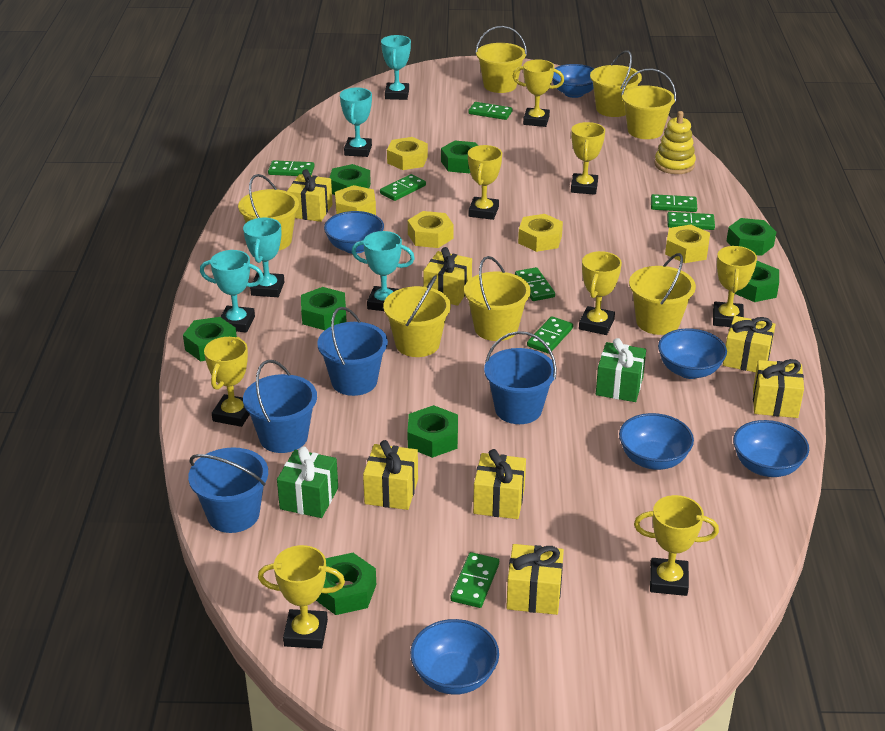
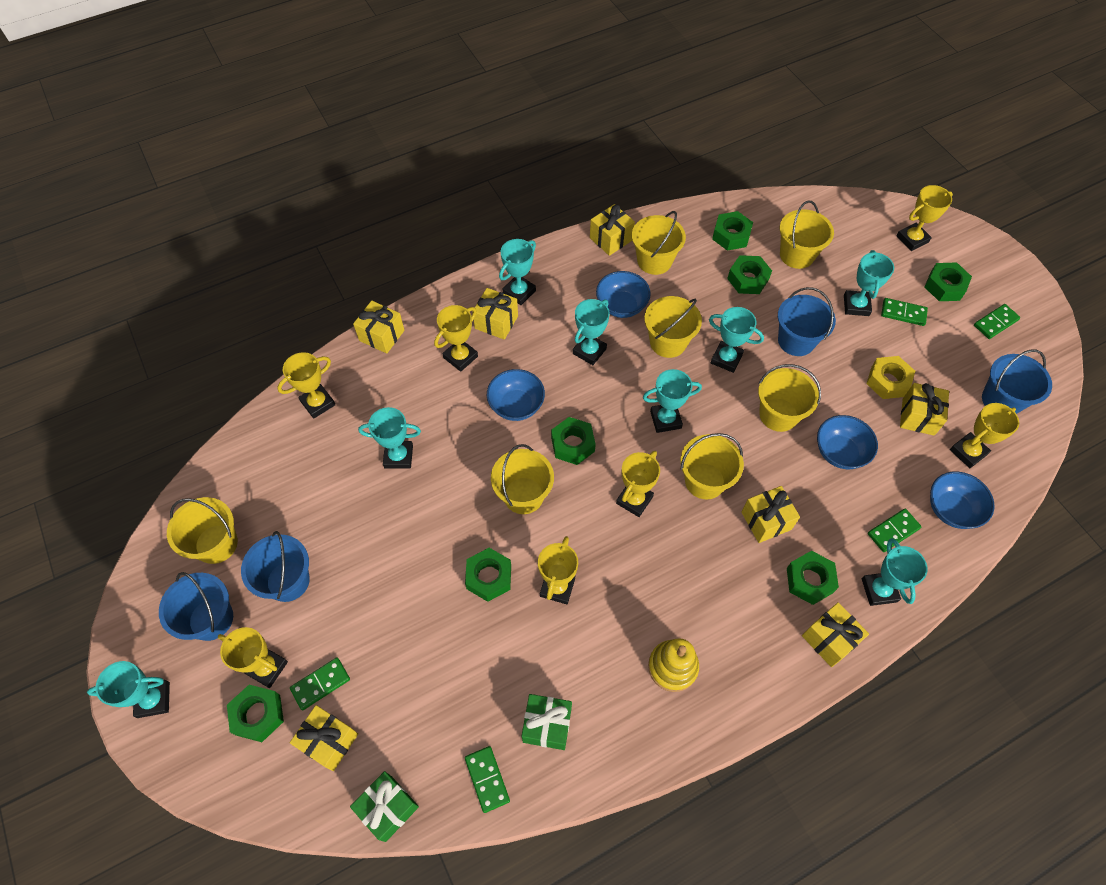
blue bowl: 6 -> 4
green domino: 8 -> 5
green nut: 8 -> 7
turquoise trophy: 5 -> 8
yellow nut: 5 -> 1
yellow trophy: 8 -> 7

